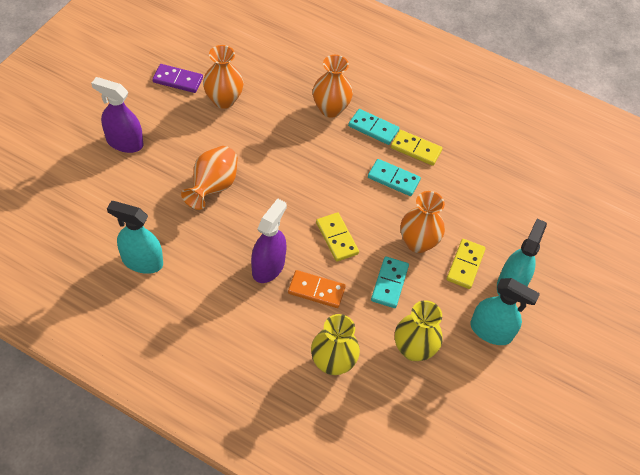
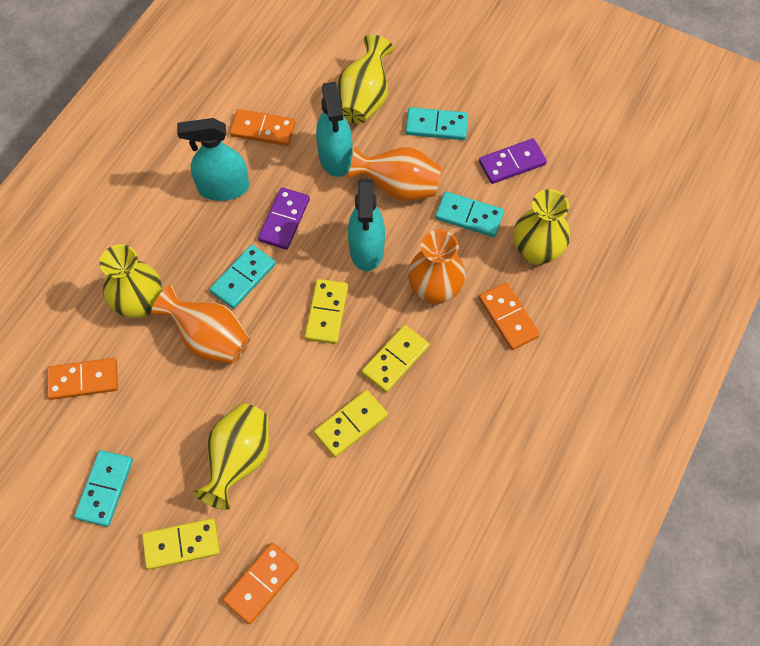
orange domino: 1 -> 4
orange vase: 4 -> 3
purple domino: 1 -> 2
purple spray bottle: 2 -> 0
turquoise domino: 3 -> 4
yellow domino: 3 -> 4
yellow vase: 2 -> 4

